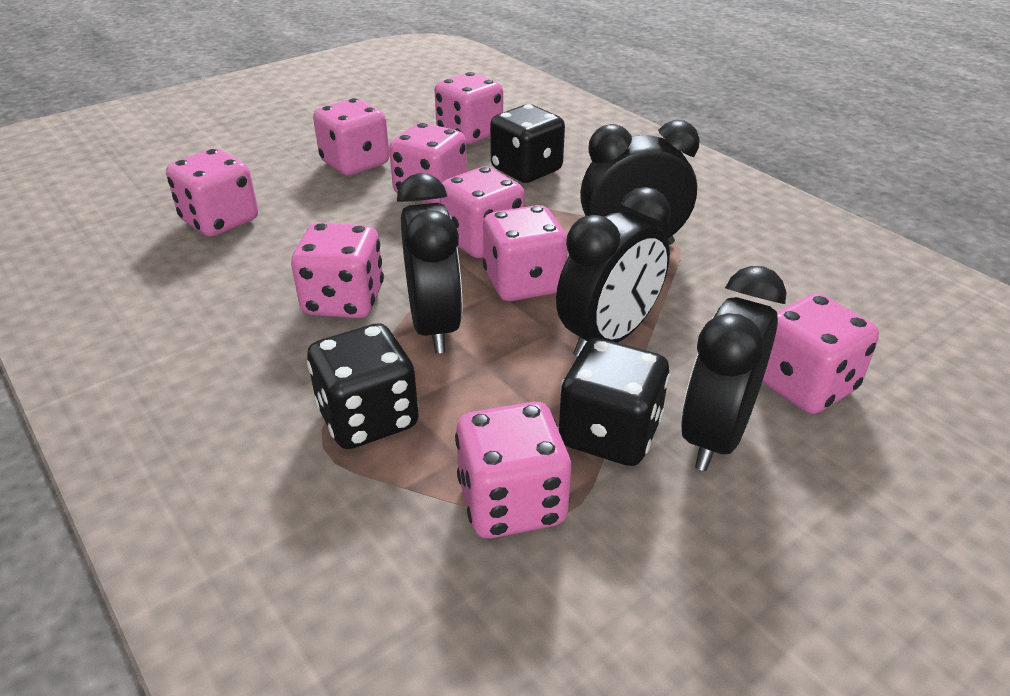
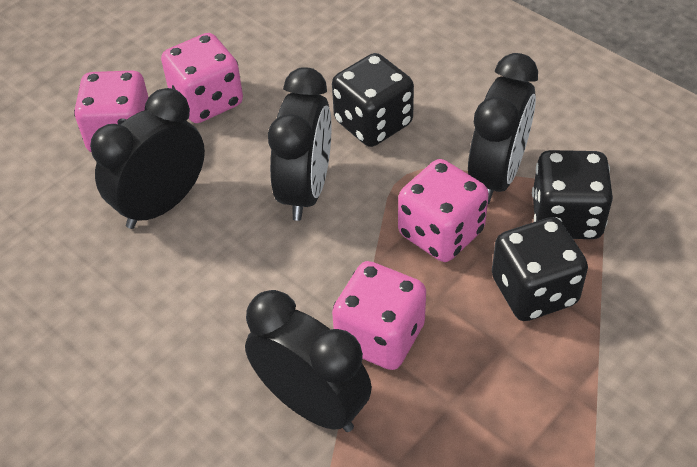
pink dice: 9 -> 4

